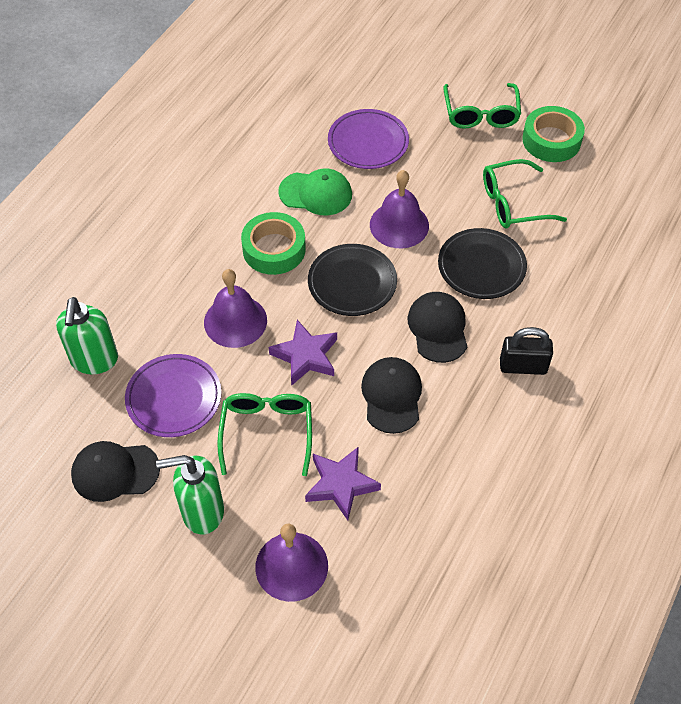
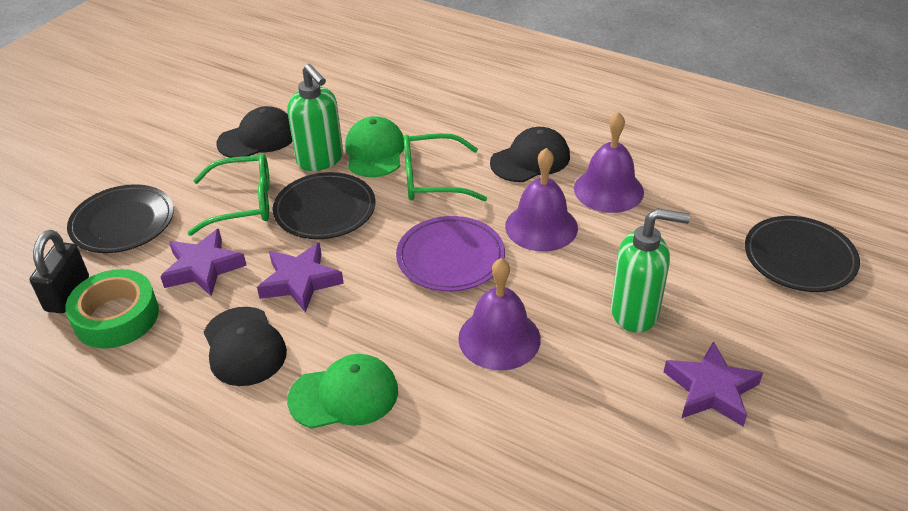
black plate: 2 -> 3
green cap: 1 -> 2
green glasses: 3 -> 2
green tape: 2 -> 1
purple plate: 2 -> 1
purple star: 2 -> 3

